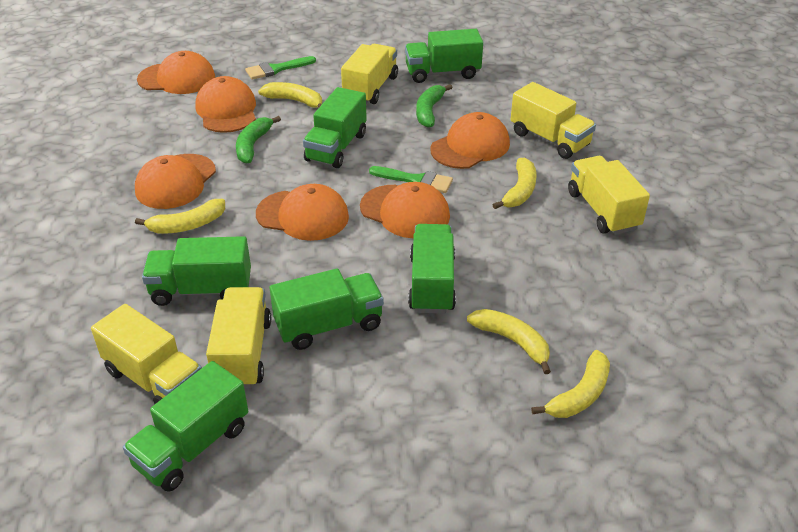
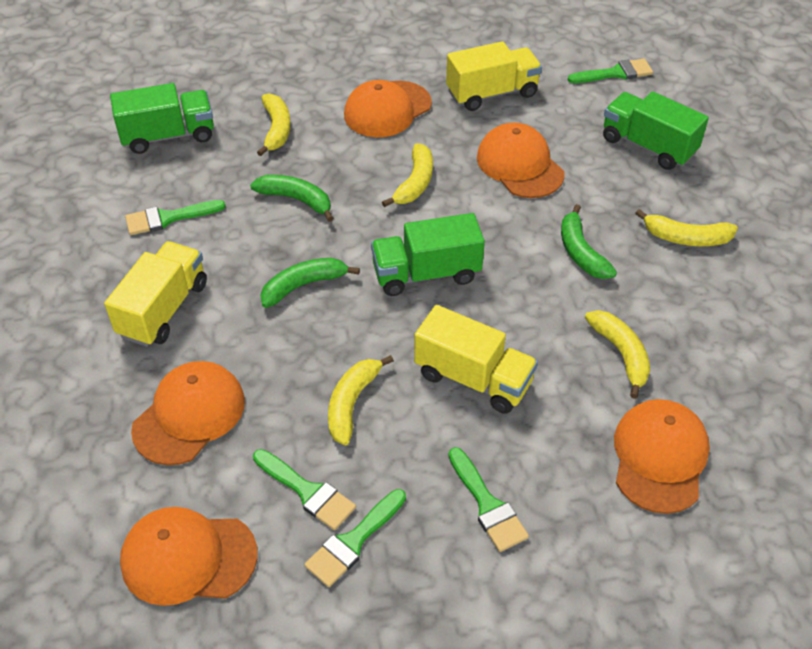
green banana: 2 -> 3
green brush: 2 -> 5
green truck: 6 -> 3
orange cap: 6 -> 5
yellow truck: 5 -> 3

